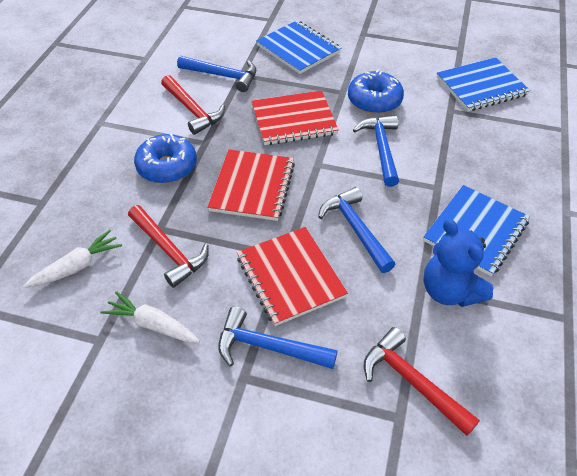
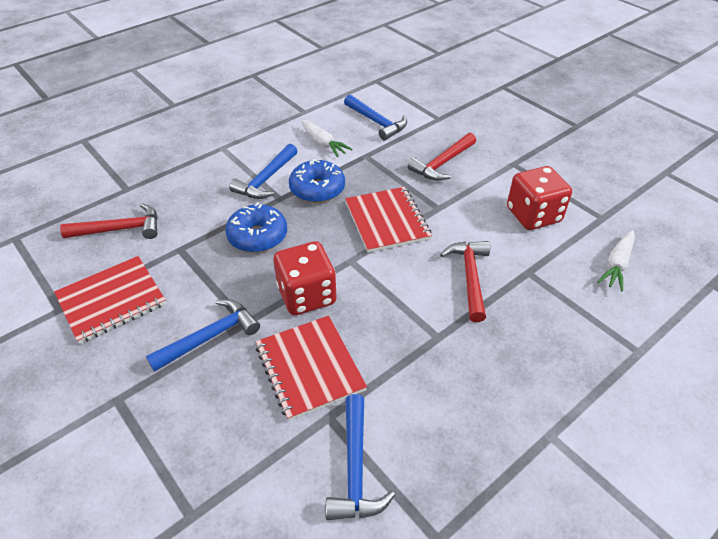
blue notebook: 3 -> 0
blue teddy bear: 1 -> 0
red dice: 0 -> 2

